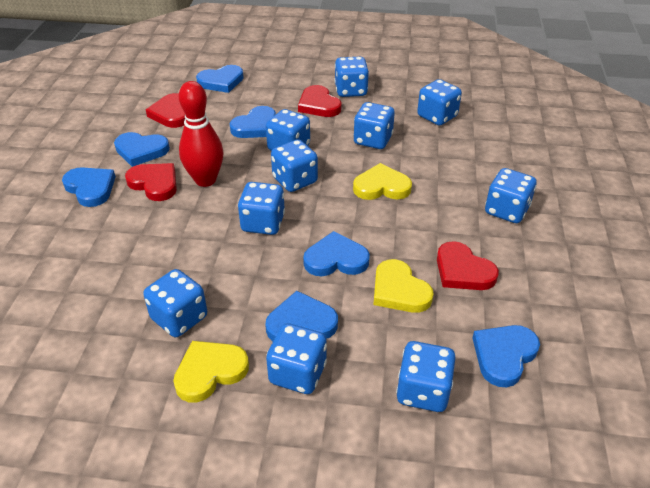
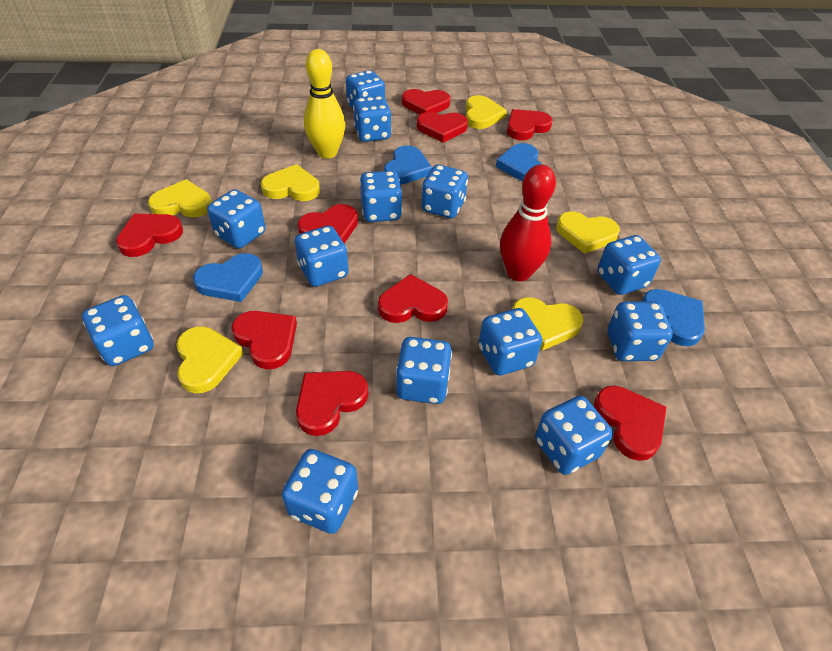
blue dice: 10 -> 13
blue heart: 7 -> 4
red heart: 4 -> 9
yellow bowling pin: 0 -> 1
yellow heart: 3 -> 6

